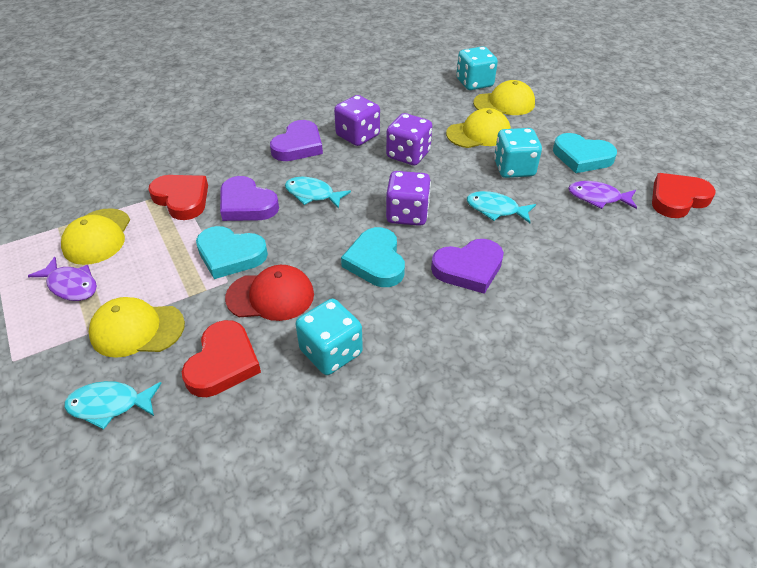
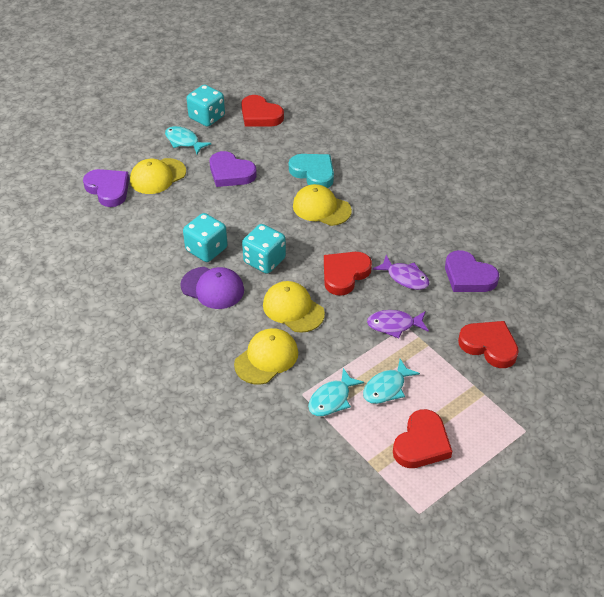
purple cap: 0 -> 1
purple dice: 3 -> 0
red cap: 1 -> 0
red heart: 3 -> 4
turquoise heart: 3 -> 1

